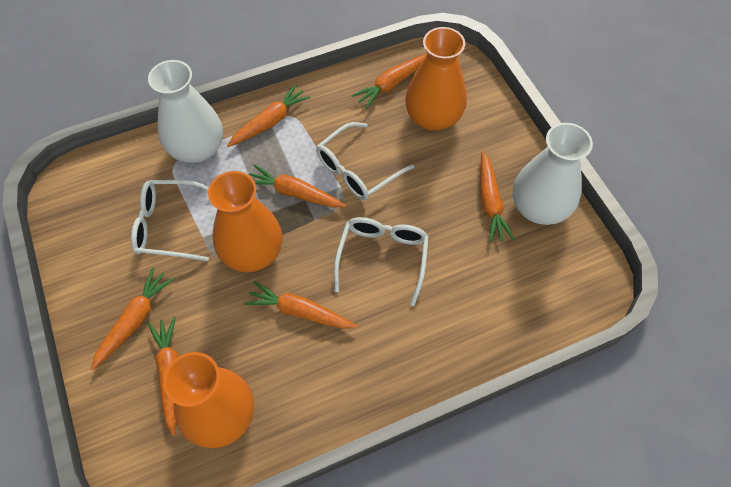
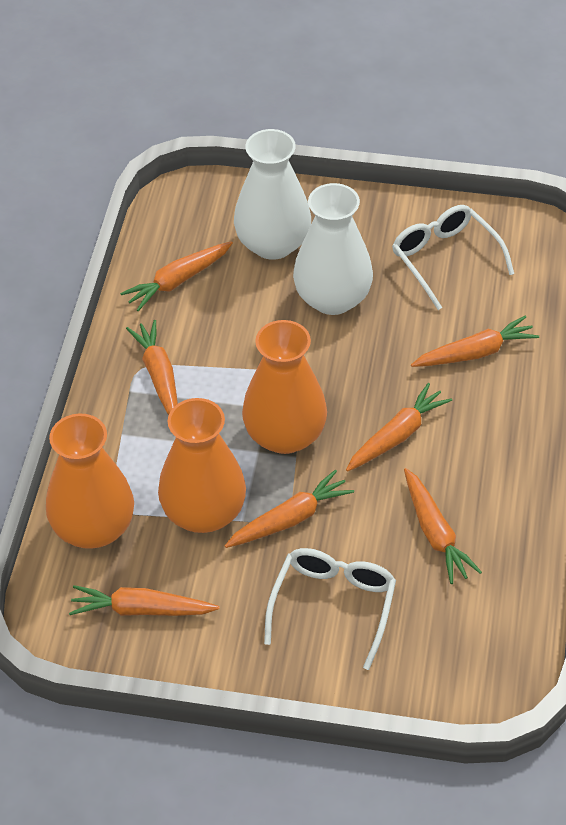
white glasses: 3 -> 2

